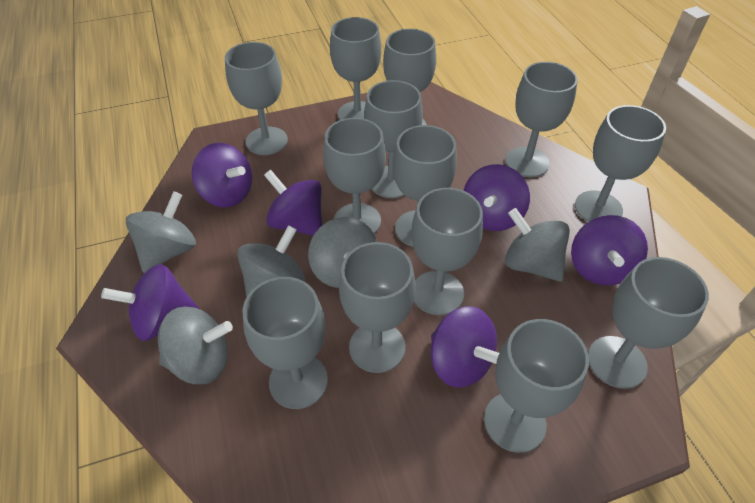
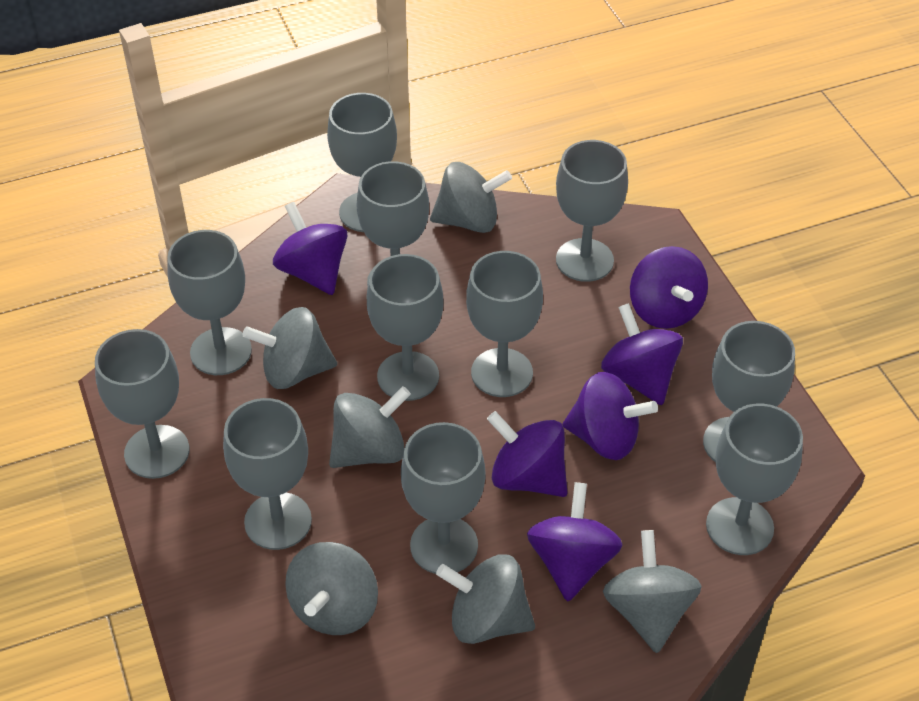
grey goblet: 13 -> 11
grey spinning top: 5 -> 6

